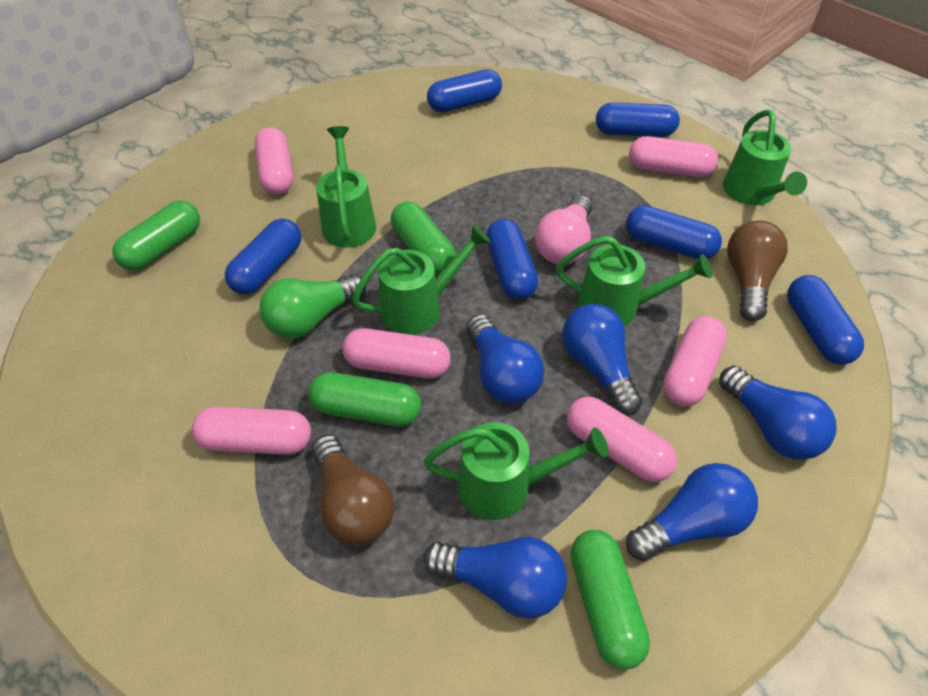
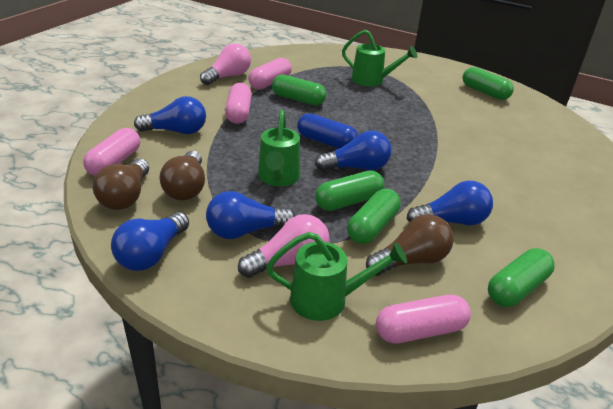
blue capsule: 6 -> 1
brown light bulb: 2 -> 3
green capsule: 4 -> 5
green light bulb: 1 -> 0
green watering can: 5 -> 3
pink capsule: 6 -> 4
pink light bulb: 1 -> 2

